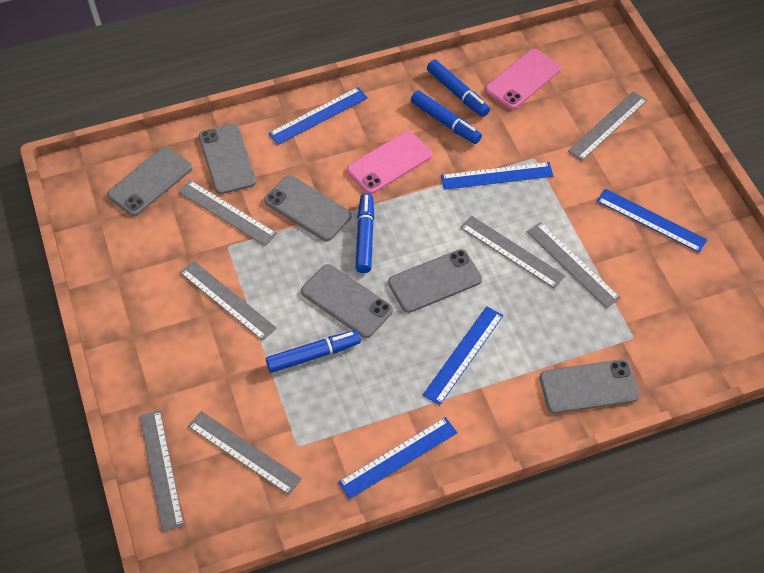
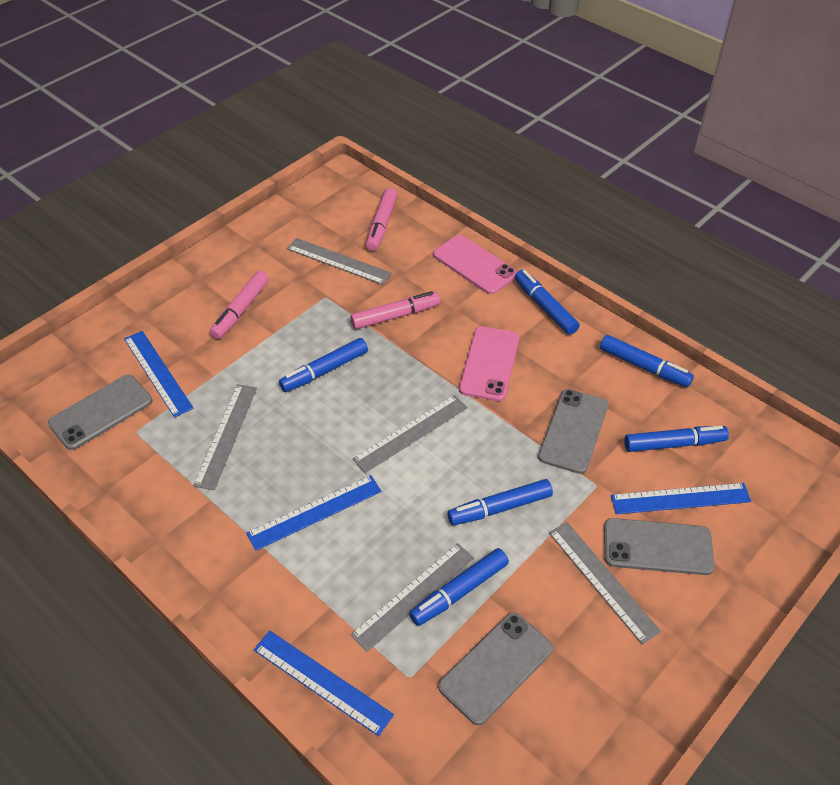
blue marker: 4 -> 6
blue ruler: 5 -> 4
grey phone: 6 -> 4
grey ruler: 7 -> 5
pink marker: 0 -> 3

